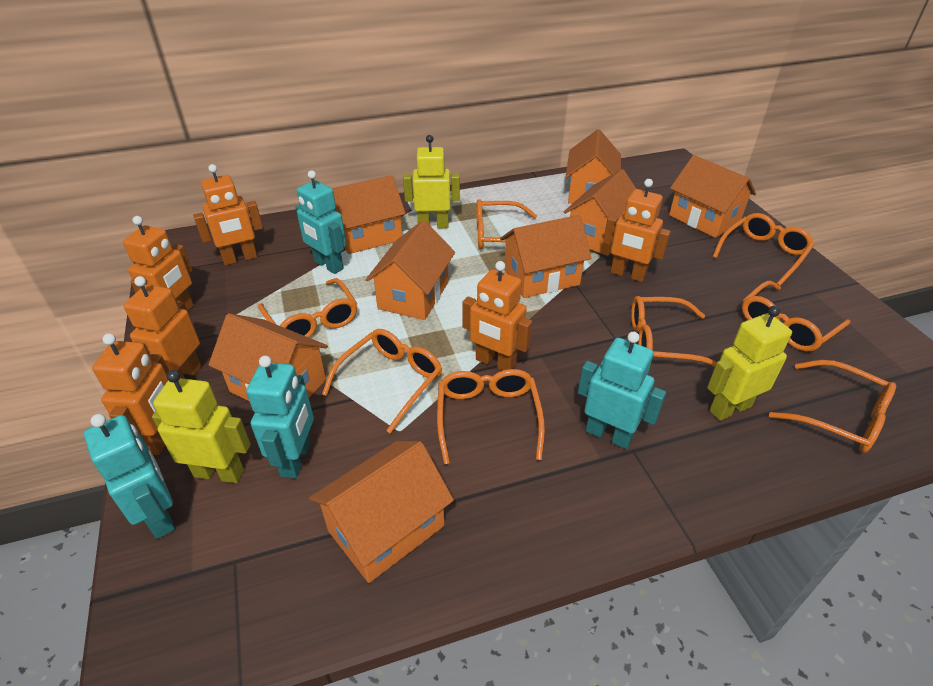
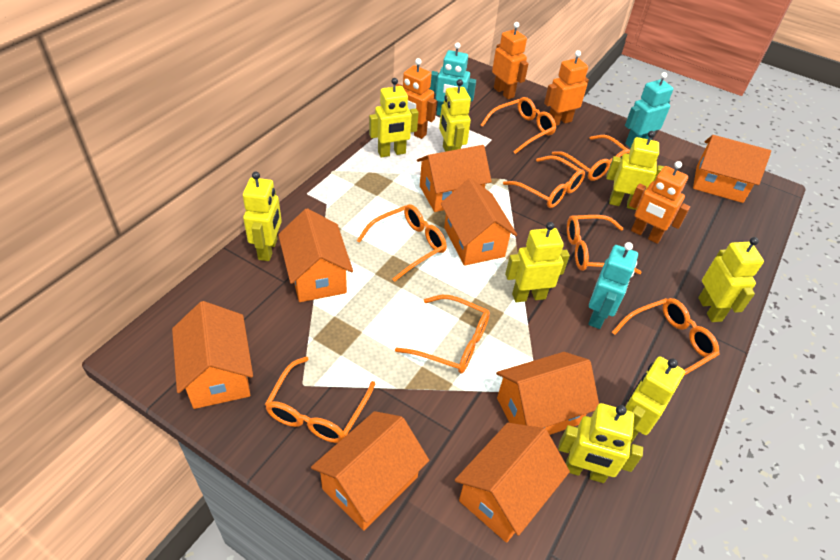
orange robot: 6 -> 4
turquoise robot: 4 -> 3
yellow robot: 3 -> 8

